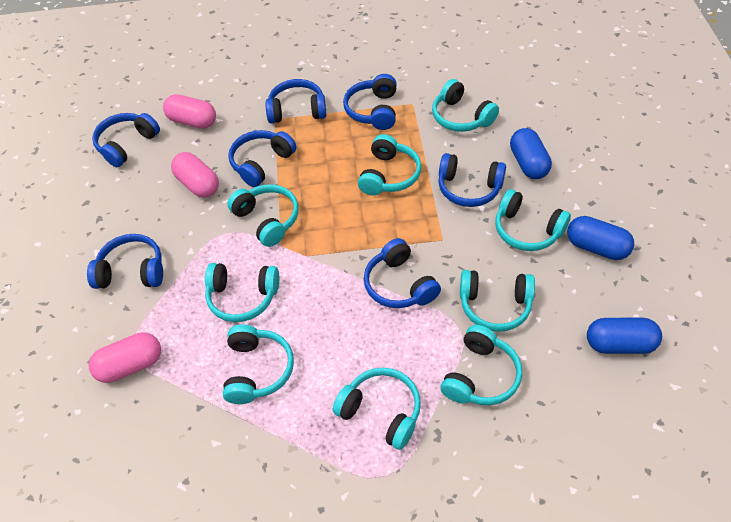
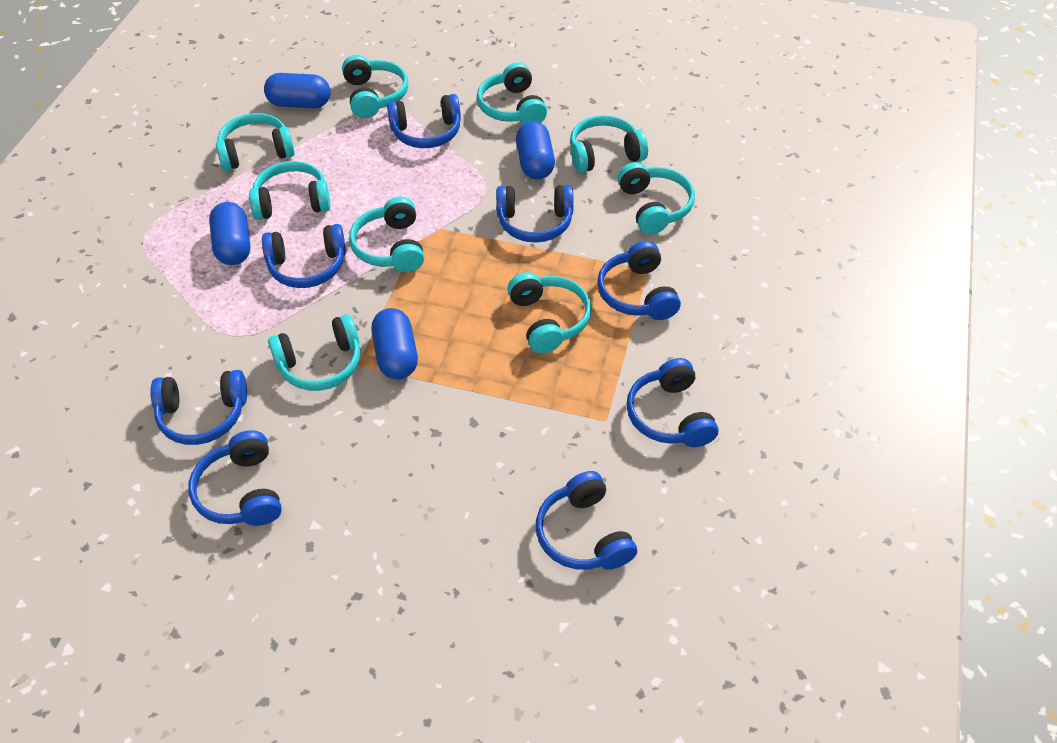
blue capsule: 3 -> 4
blue headphones: 7 -> 8
pink capsule: 3 -> 0

